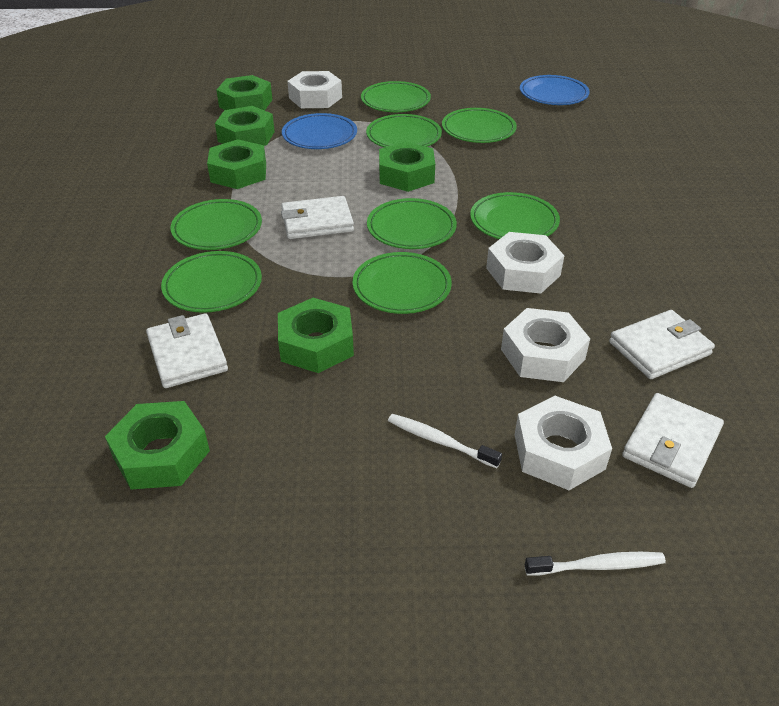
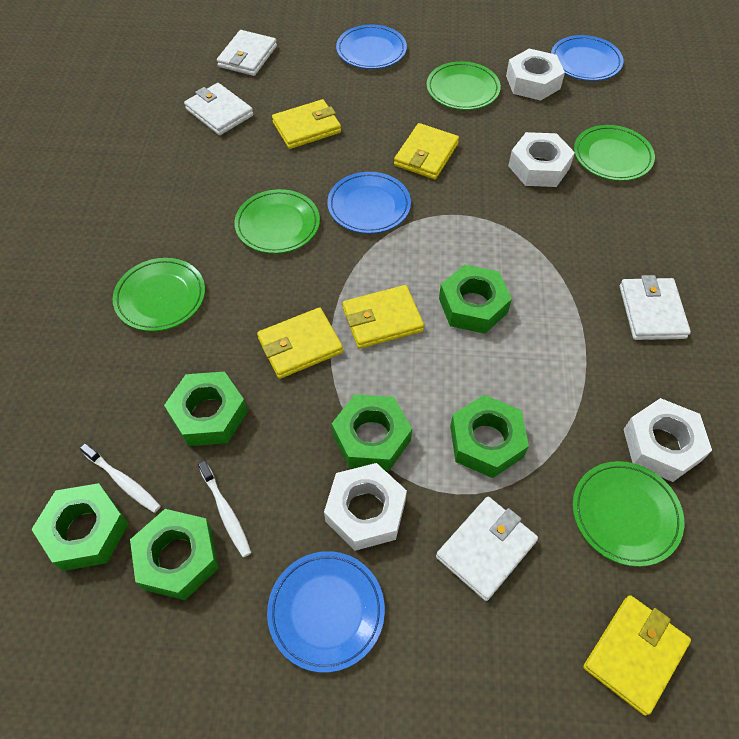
blue plate: 2 -> 4
green plate: 8 -> 5
yellow wallet: 0 -> 5

